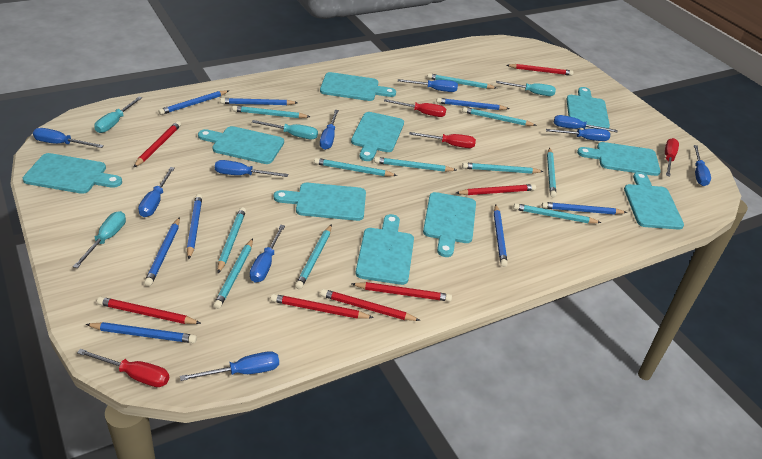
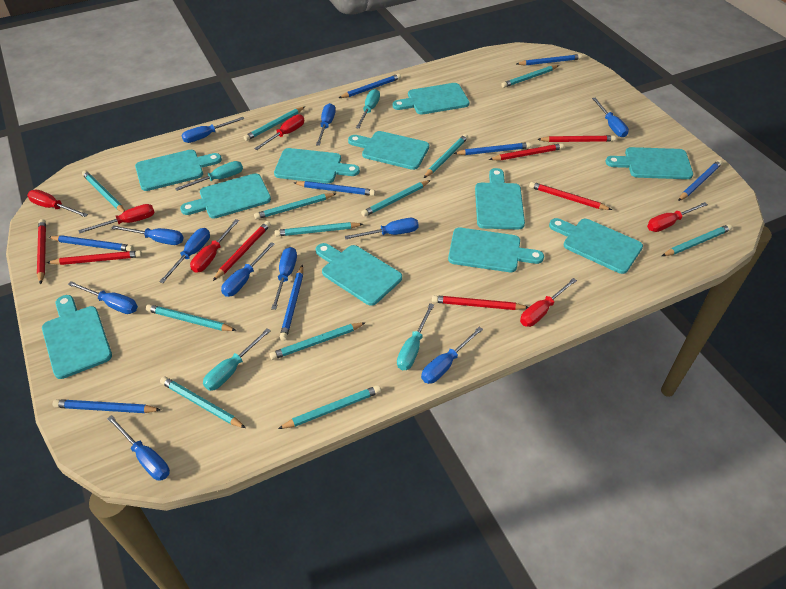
blue screwdriver: 10 -> 11
red screwdriver: 4 -> 6
turquoise cutting board: 10 -> 11
turquoise pencil: 11 -> 12

